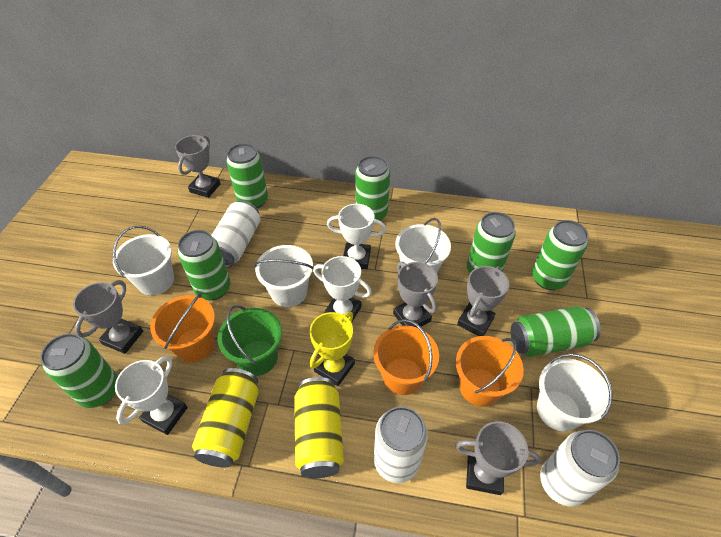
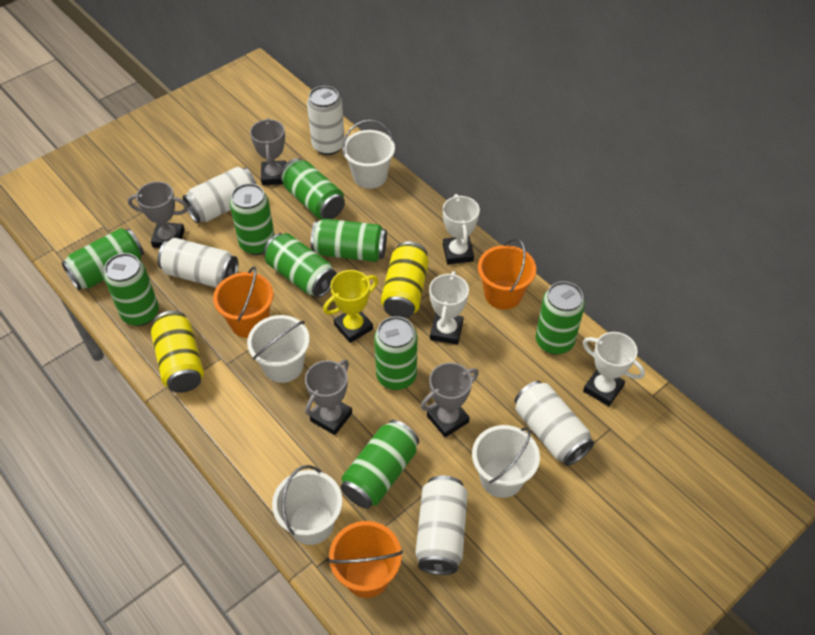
green bucket: 1 -> 0
green can: 7 -> 9
grey trophy: 5 -> 4
white can: 3 -> 5

